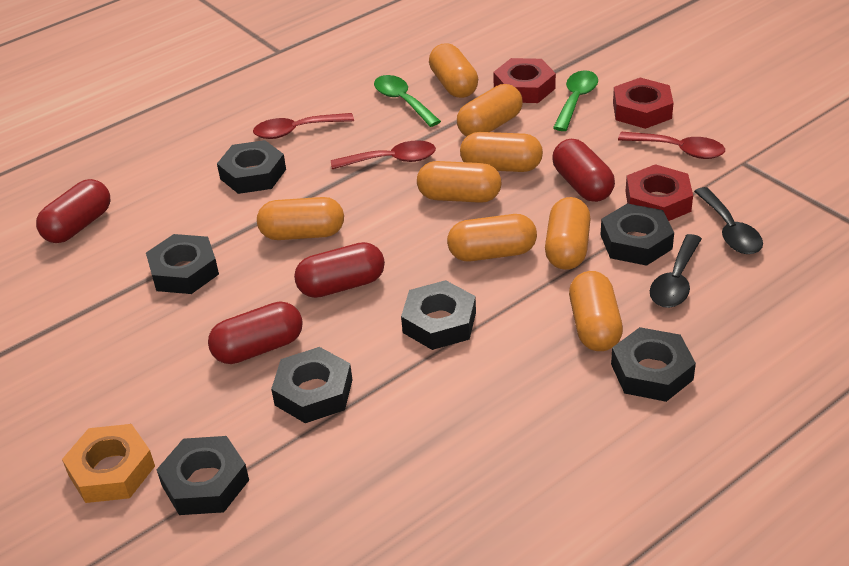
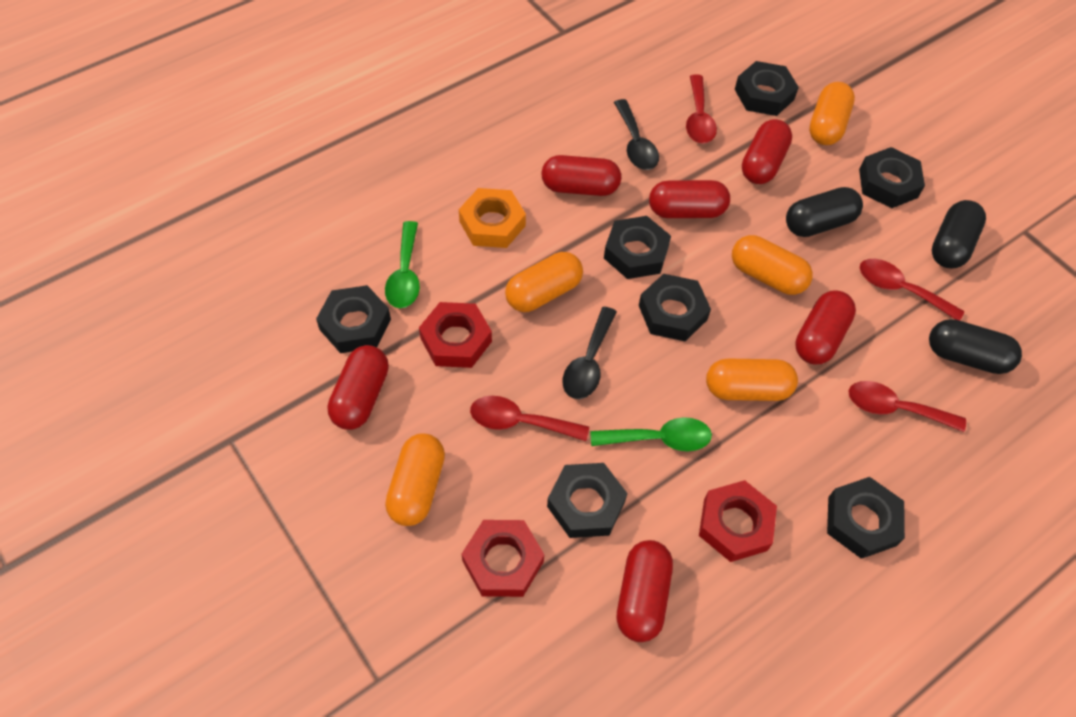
black capsule: 0 -> 3
orange capsule: 8 -> 5
red capsule: 4 -> 6
red spoon: 3 -> 4

